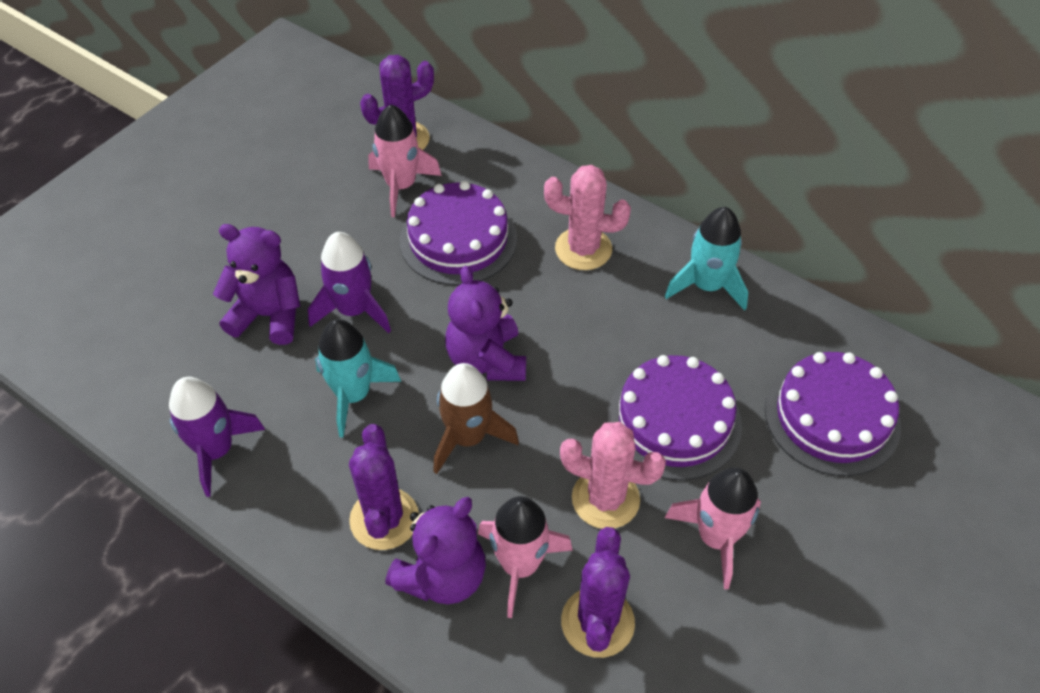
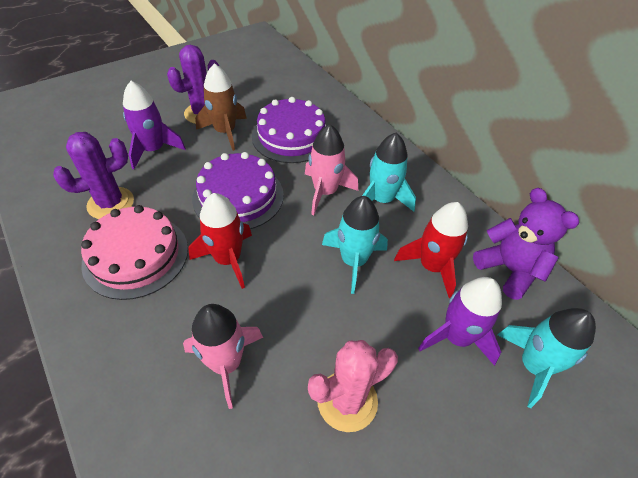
pink cactus: 2 -> 1
pink cake: 0 -> 1
pink rocket: 3 -> 2
purple cactus: 3 -> 2
purple cake: 3 -> 2
purple teddy bear: 3 -> 1
red rocket: 0 -> 2
turquoise rocket: 2 -> 3

